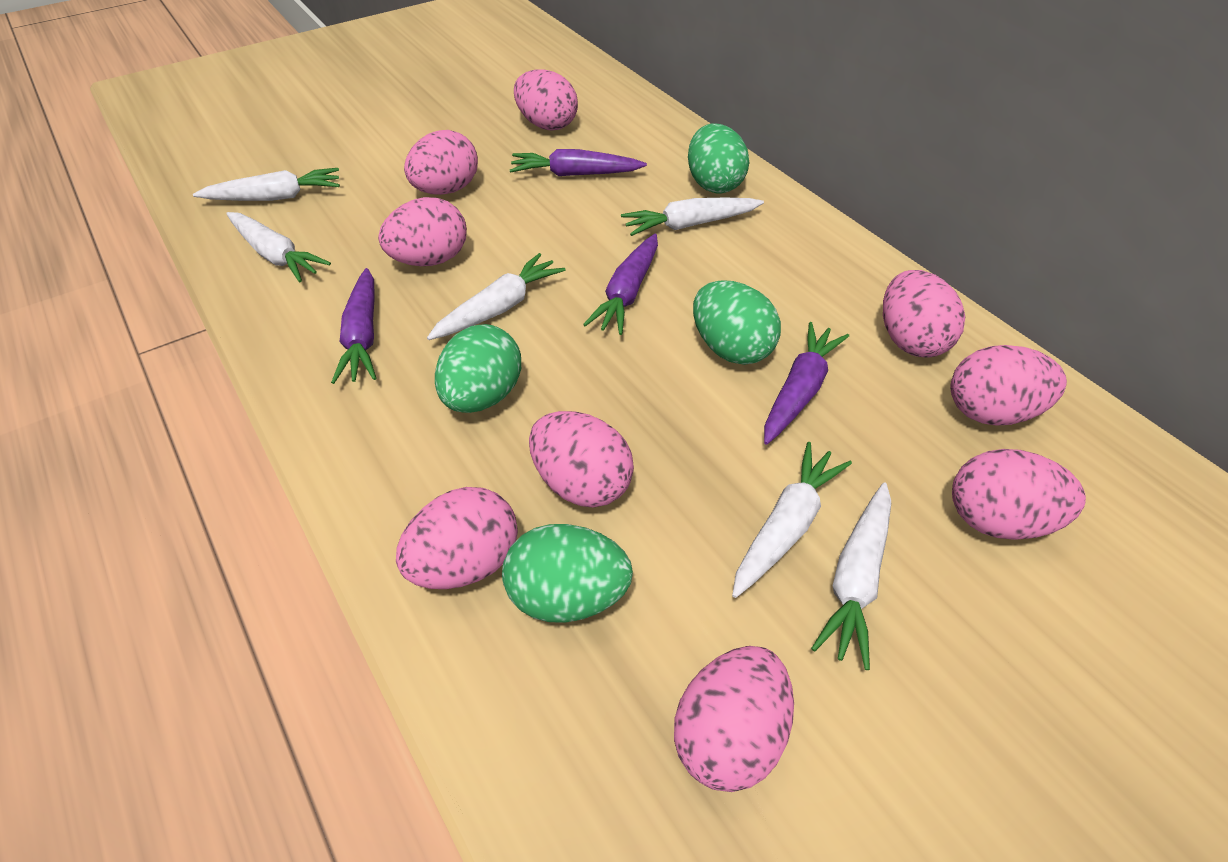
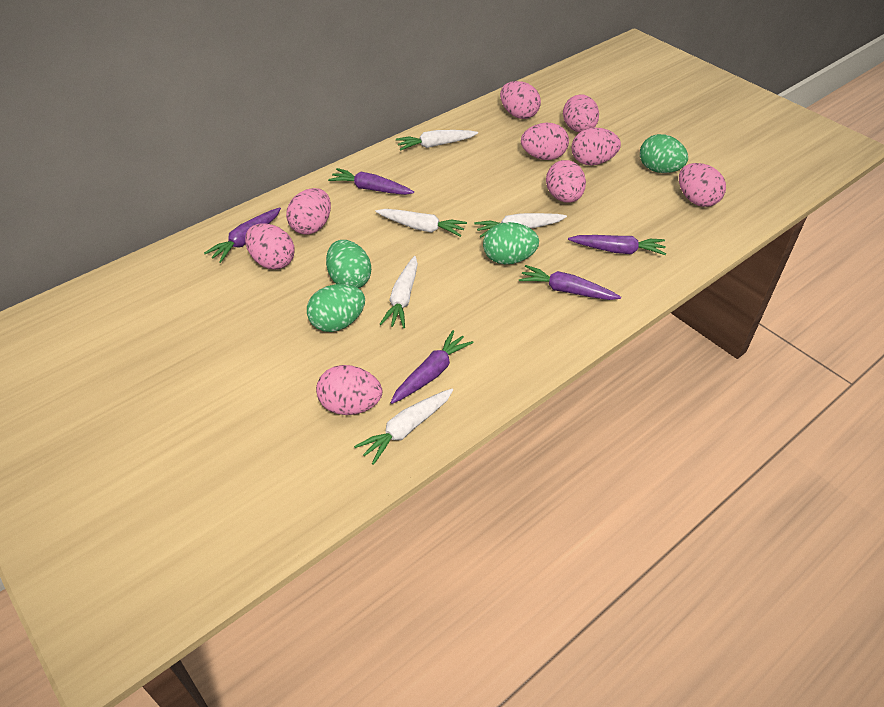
purple carrot: 4 -> 5
white carrot: 6 -> 5

